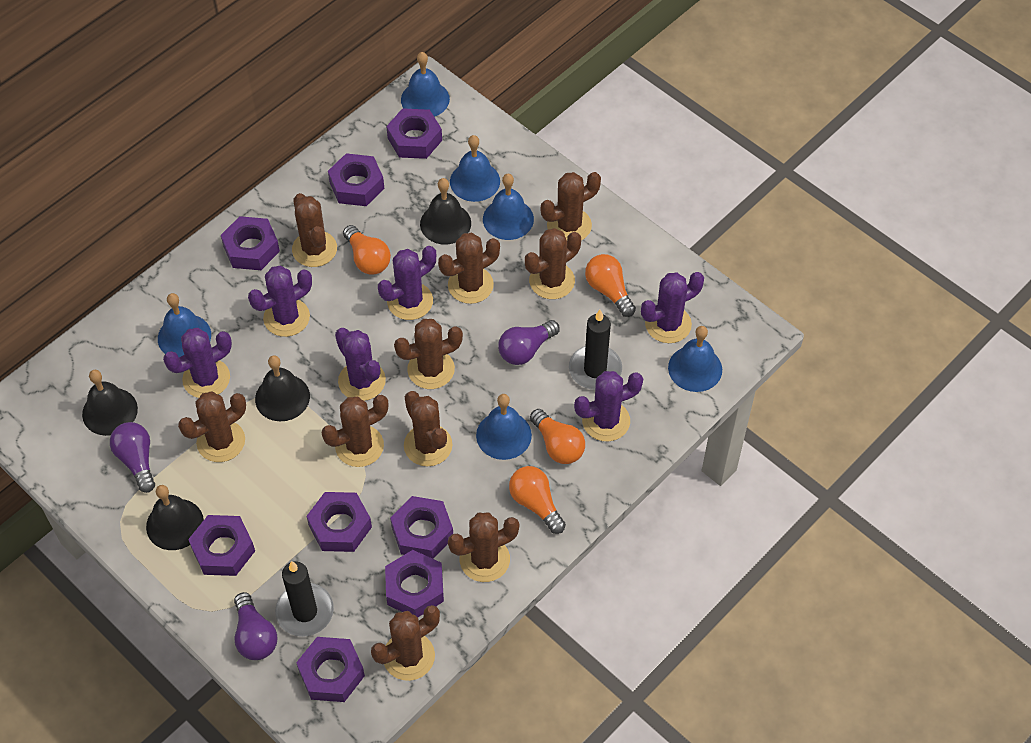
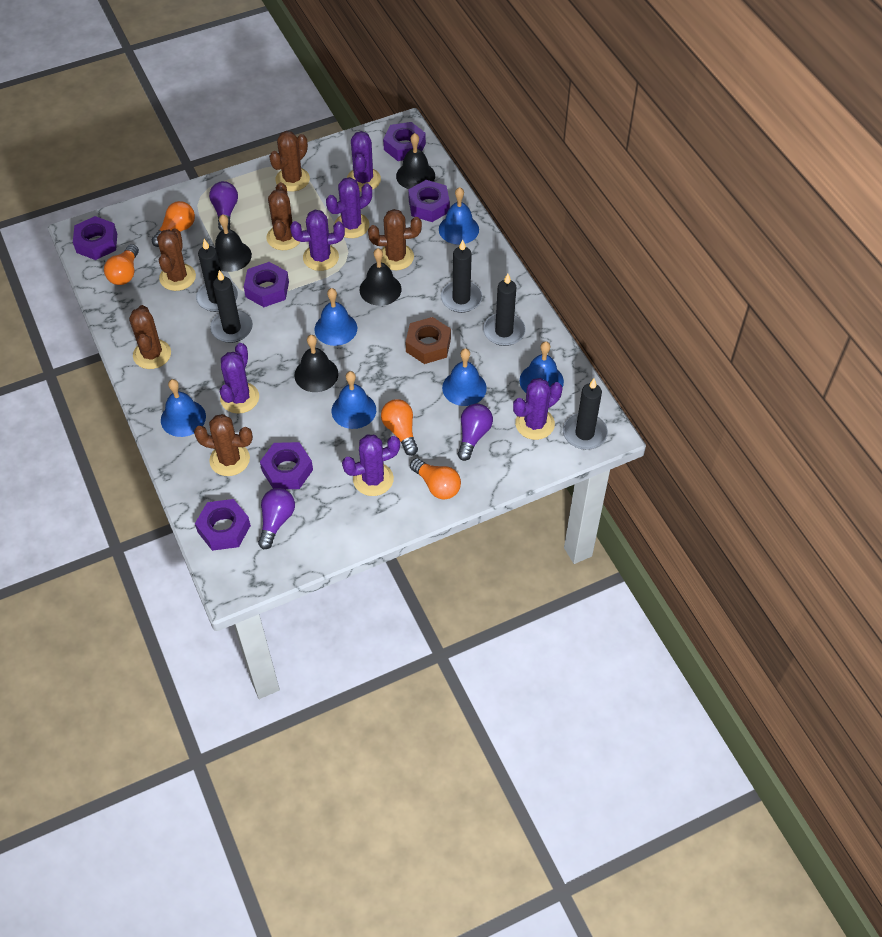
black candle: 2 -> 5
brown cactus: 10 -> 6
brown nut: 0 -> 1
purple nut: 8 -> 6

